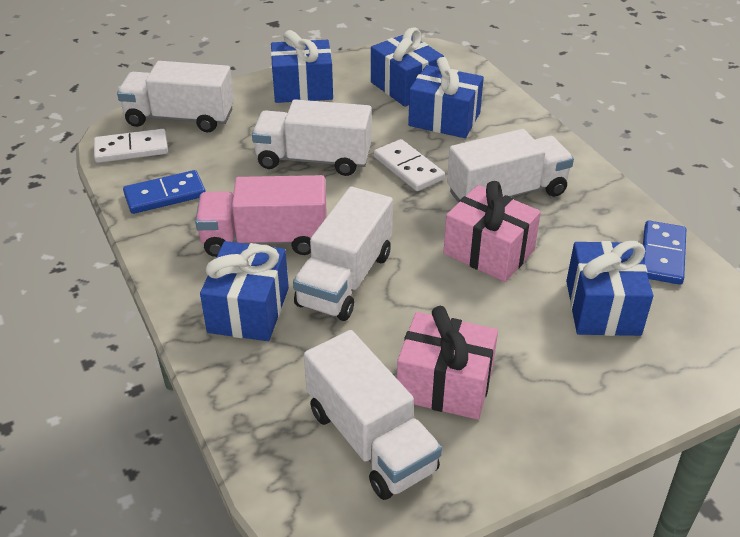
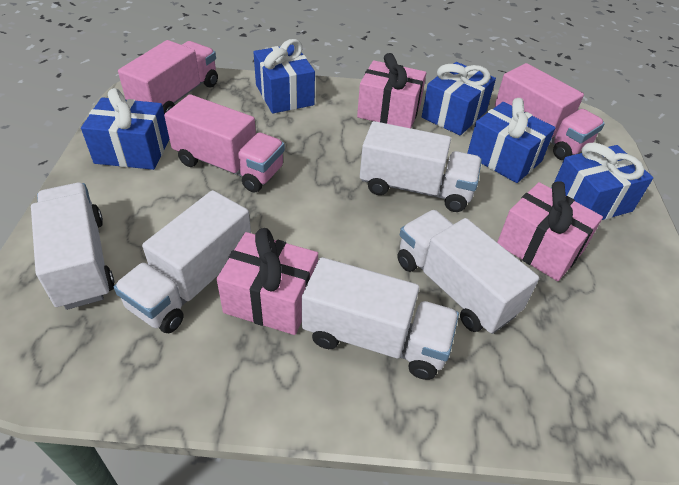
blue domino: 2 -> 0
pink gift: 2 -> 3
pink truck: 1 -> 3
white domino: 2 -> 0

